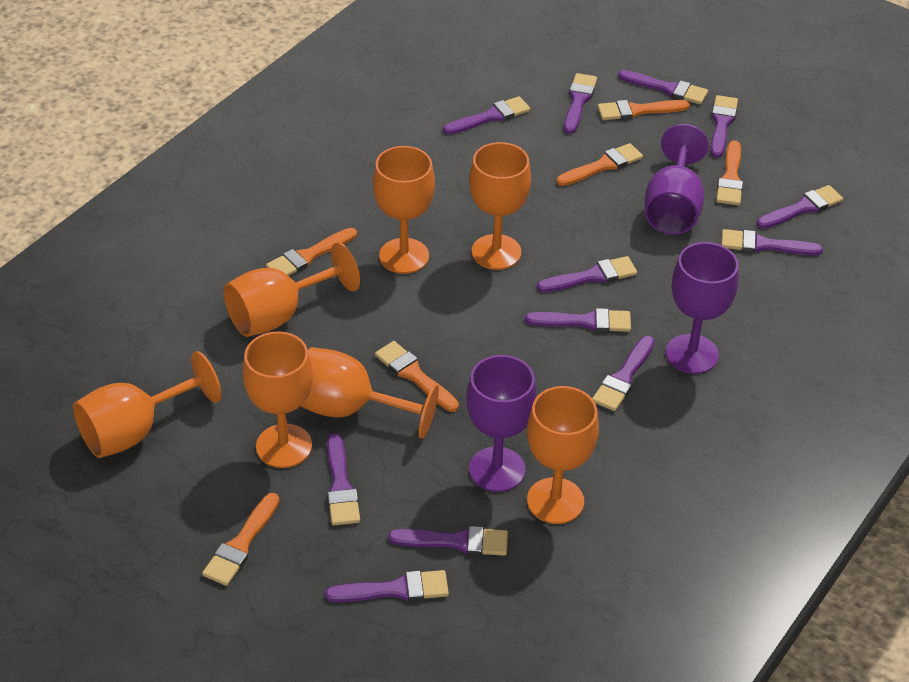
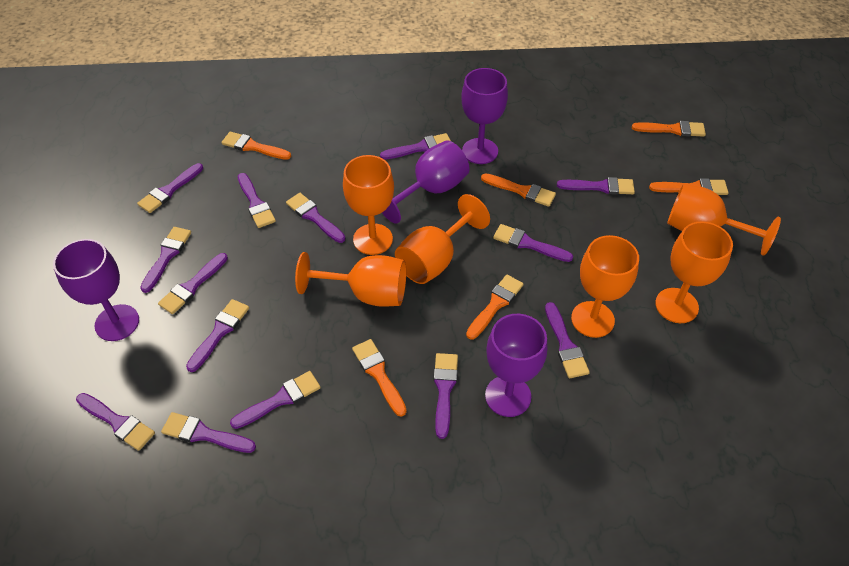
orange goblet: 7 -> 6
purple brush: 12 -> 14
purple goblet: 3 -> 4

